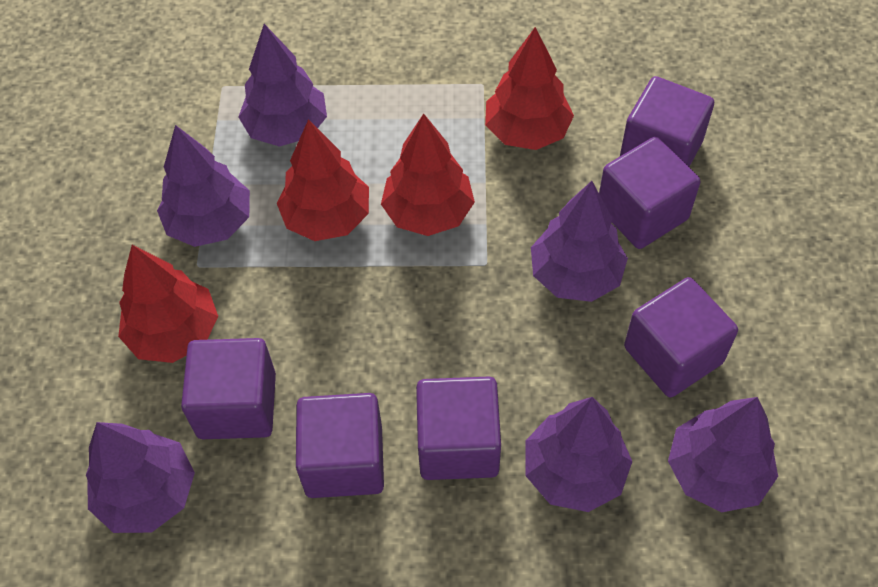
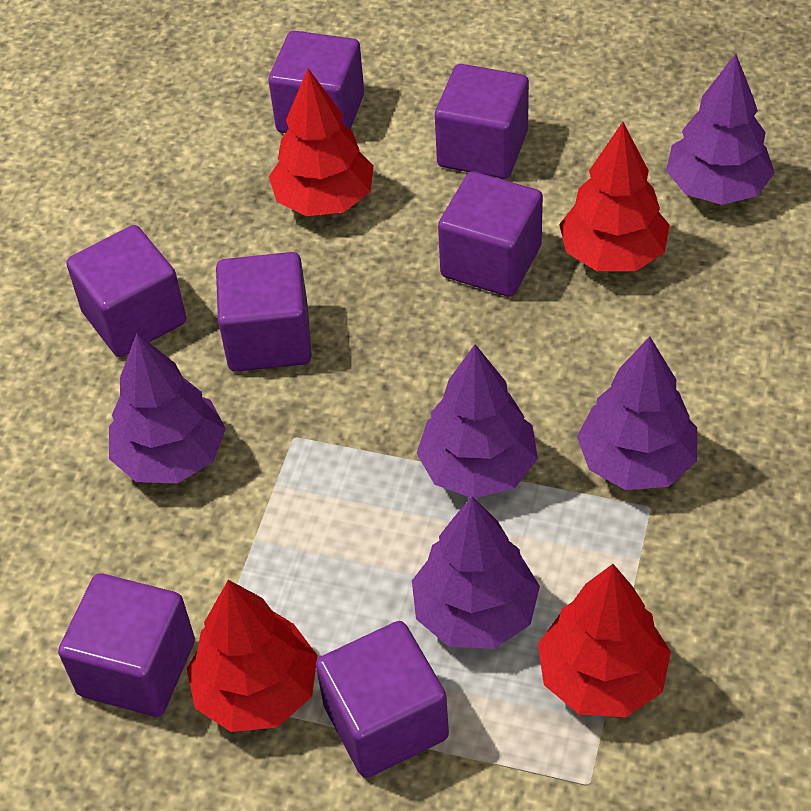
purple cube: 6 -> 7
purple tree: 6 -> 5

